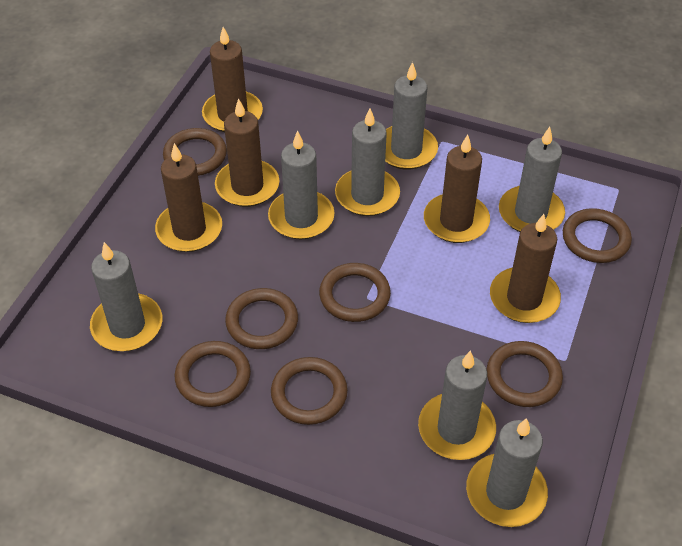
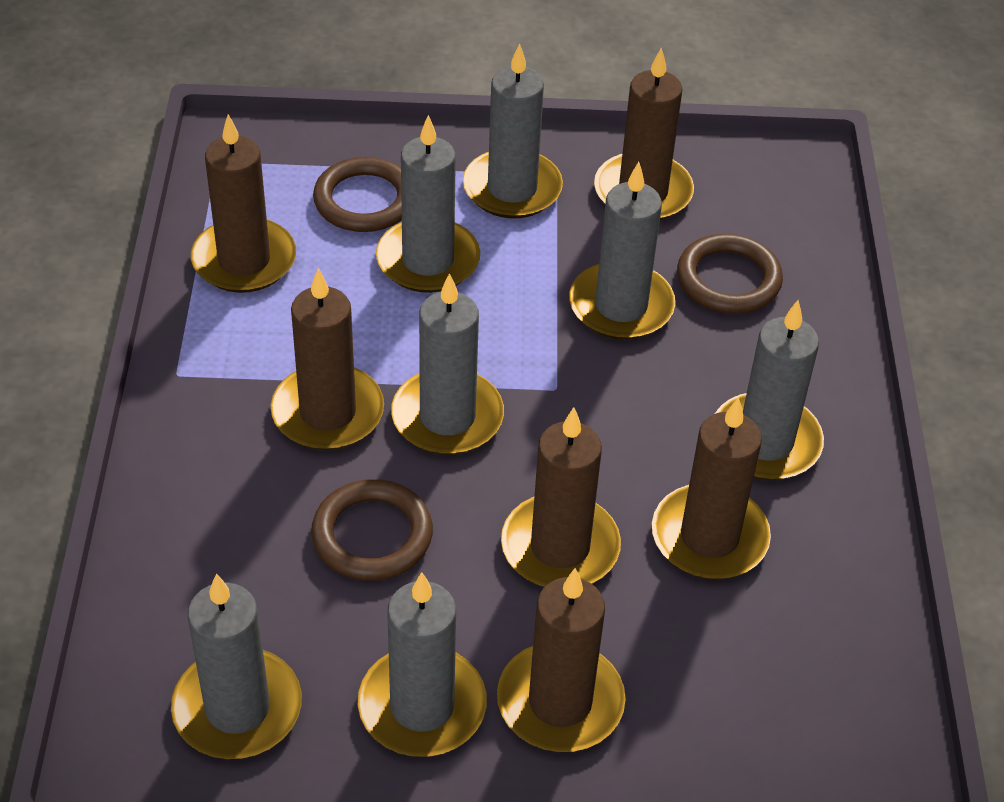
brown candle: 5 -> 6
brown ring: 7 -> 3

